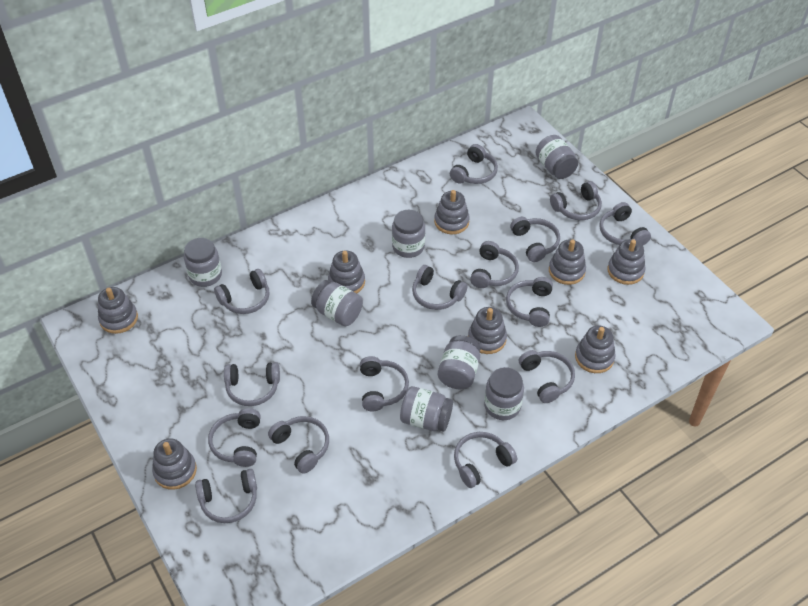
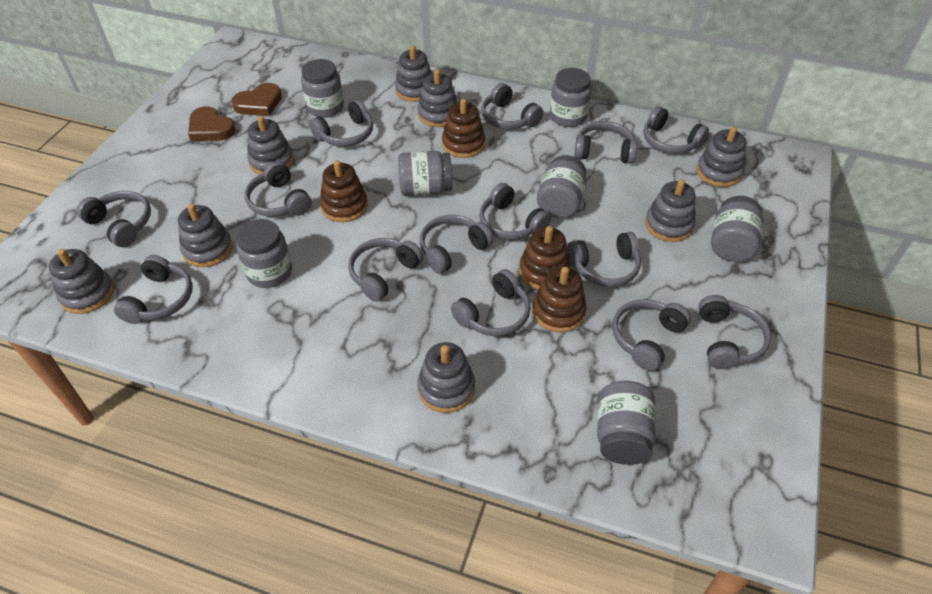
brown heart: 0 -> 2
brown stacking toy: 0 -> 4
grey headphones: 15 -> 14

